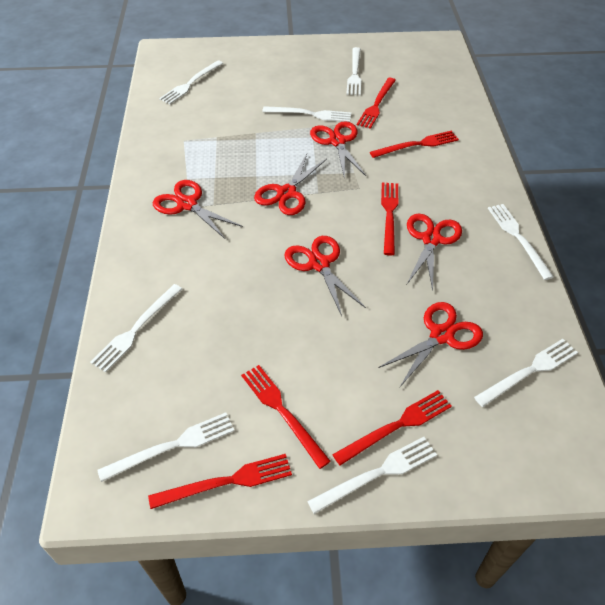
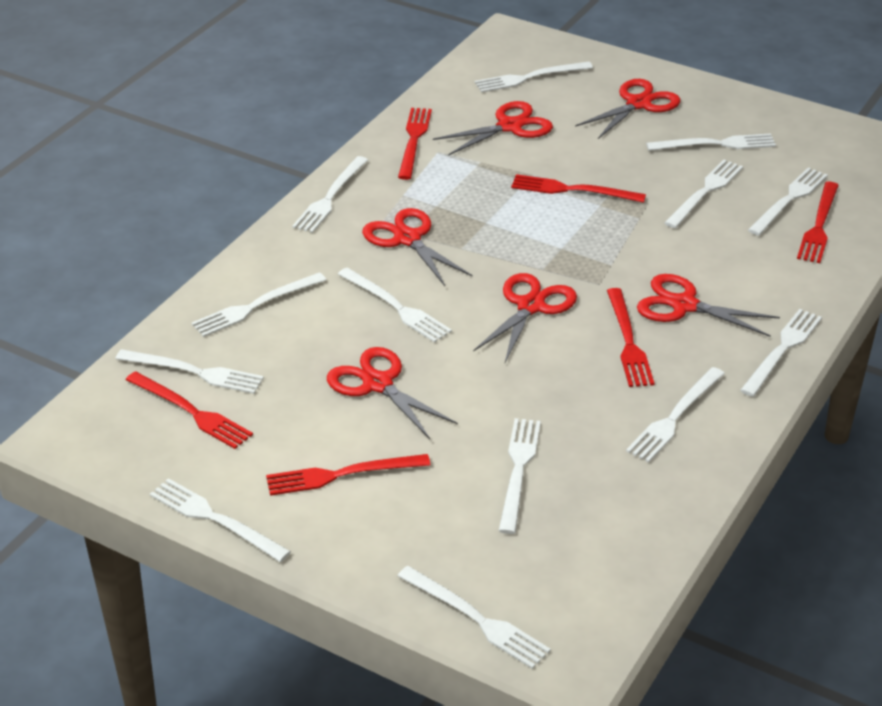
white fork: 8 -> 13

